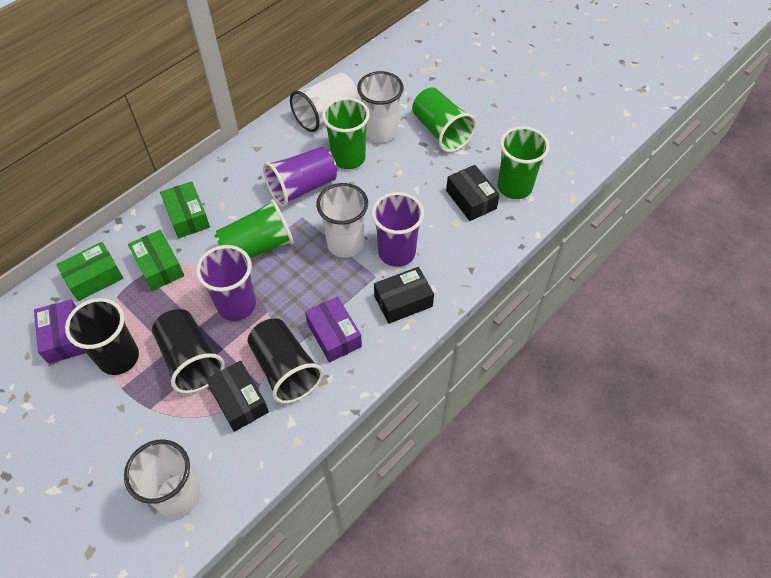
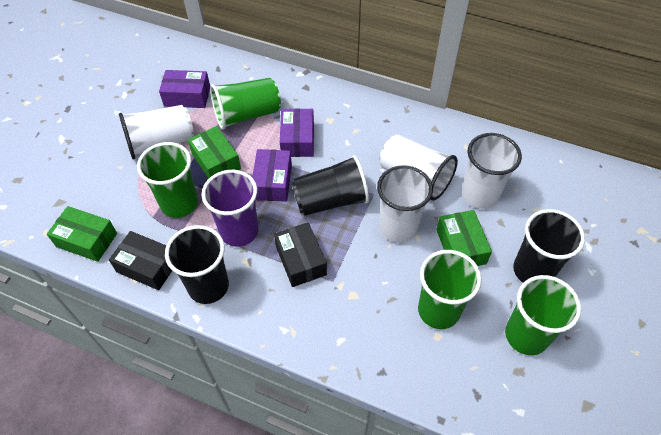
black box: 3 -> 2
purple box: 2 -> 3
purple cup: 3 -> 1

